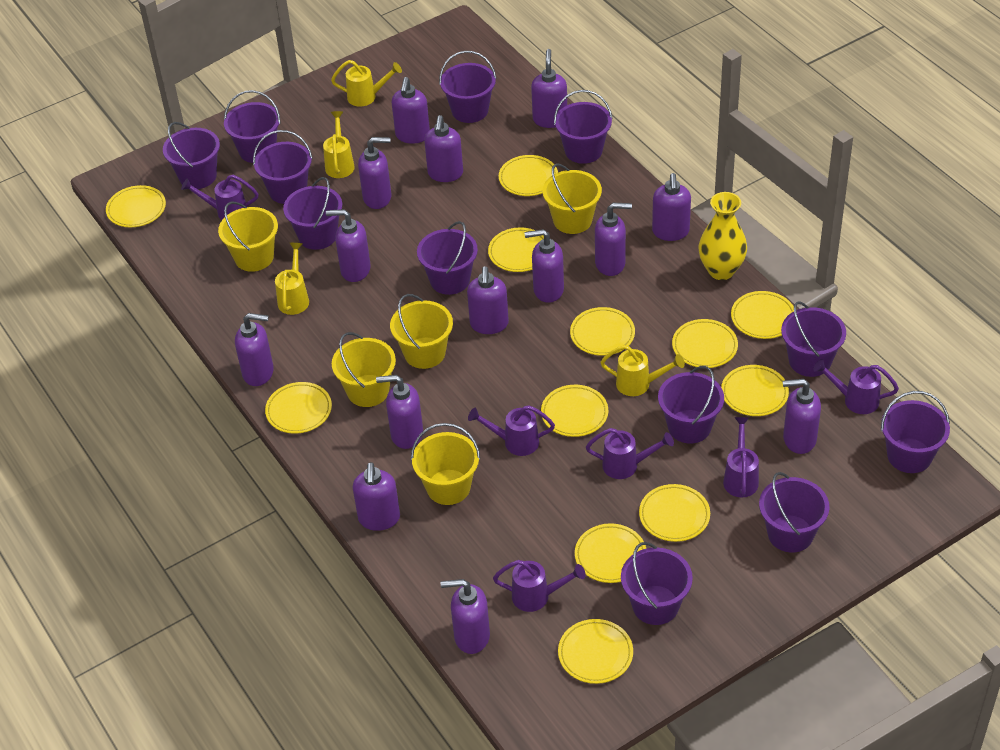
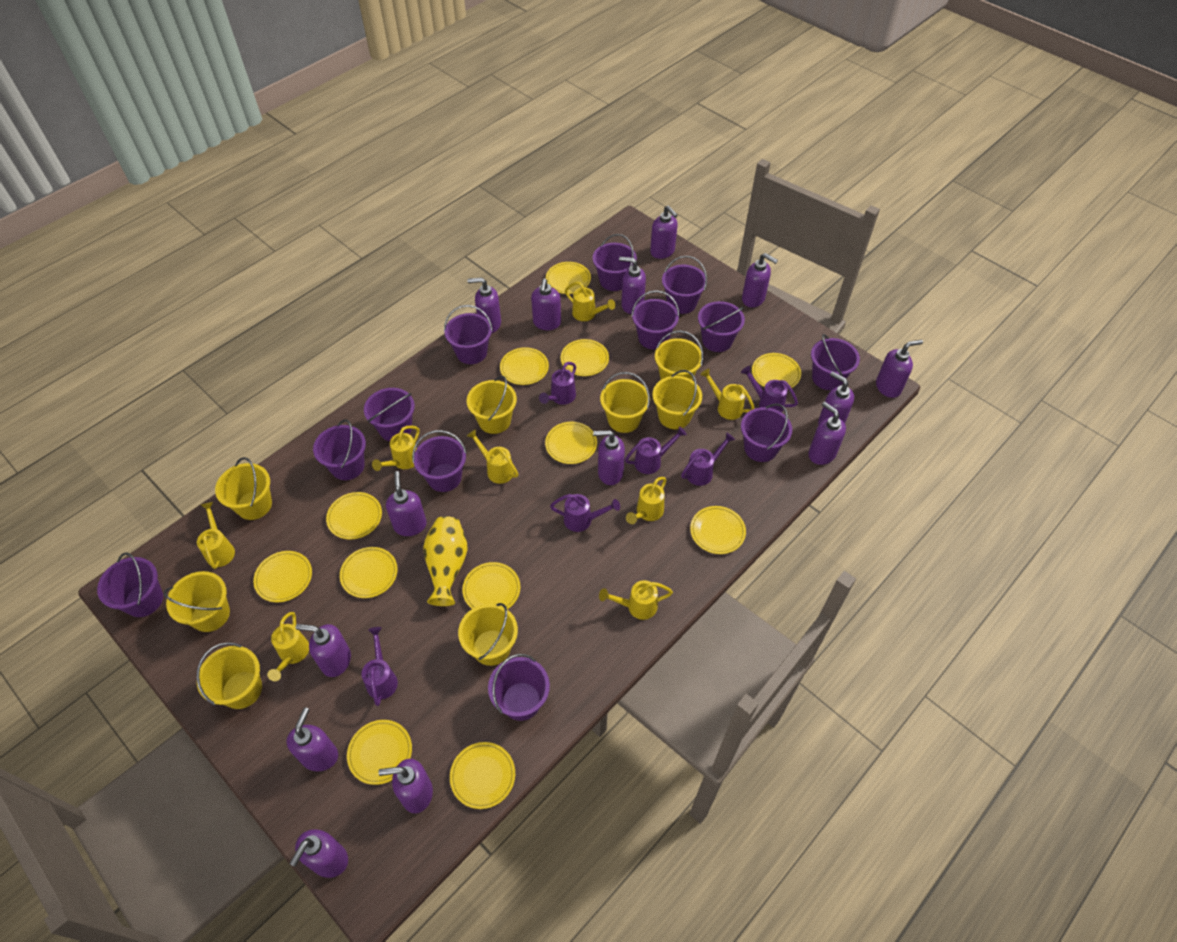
yellow bucket: 5 -> 8
yellow watering can: 4 -> 8

